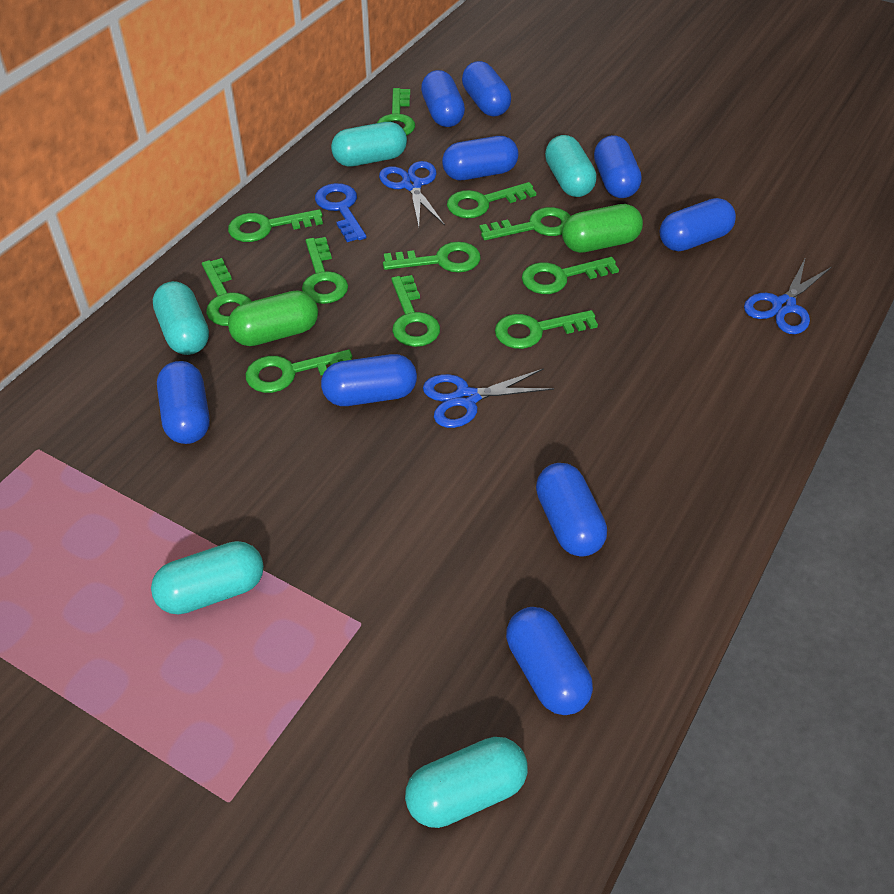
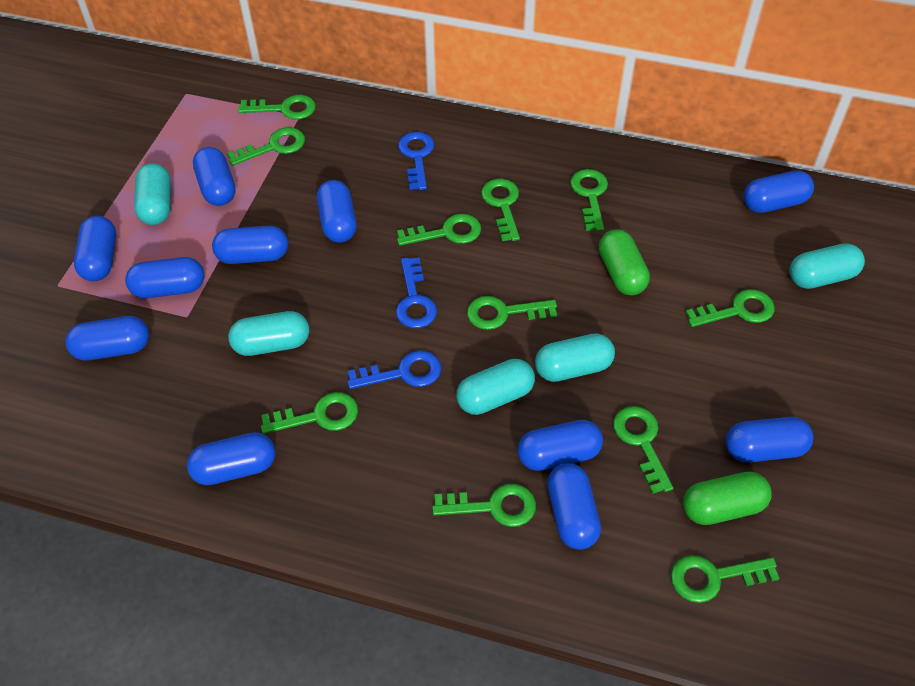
blue capsule: 9 -> 11
blue key: 1 -> 3
blue scissors: 3 -> 0

